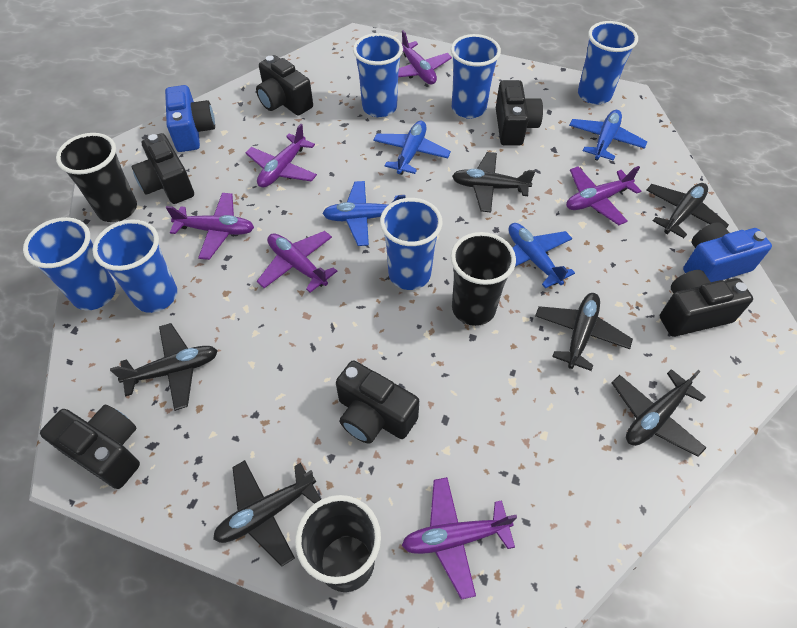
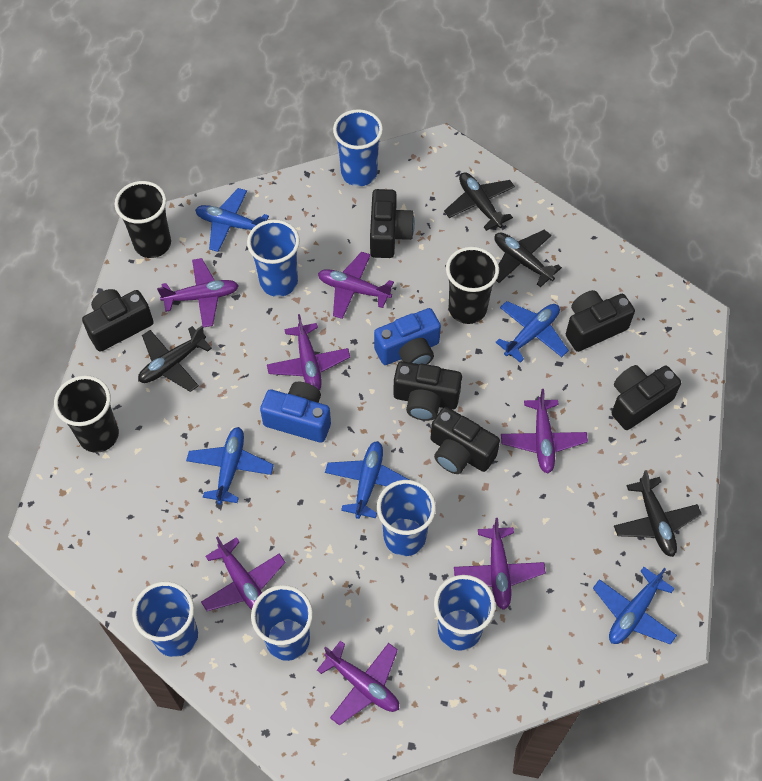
black plane: 6 -> 4
blue plane: 4 -> 5
purple plane: 6 -> 7

